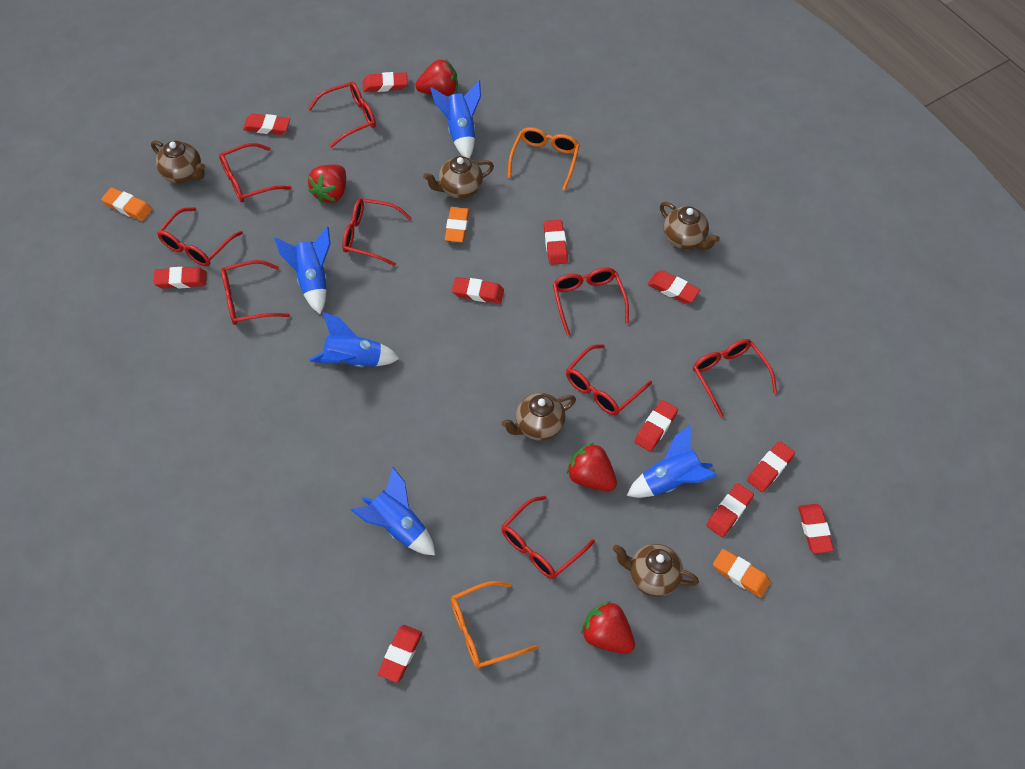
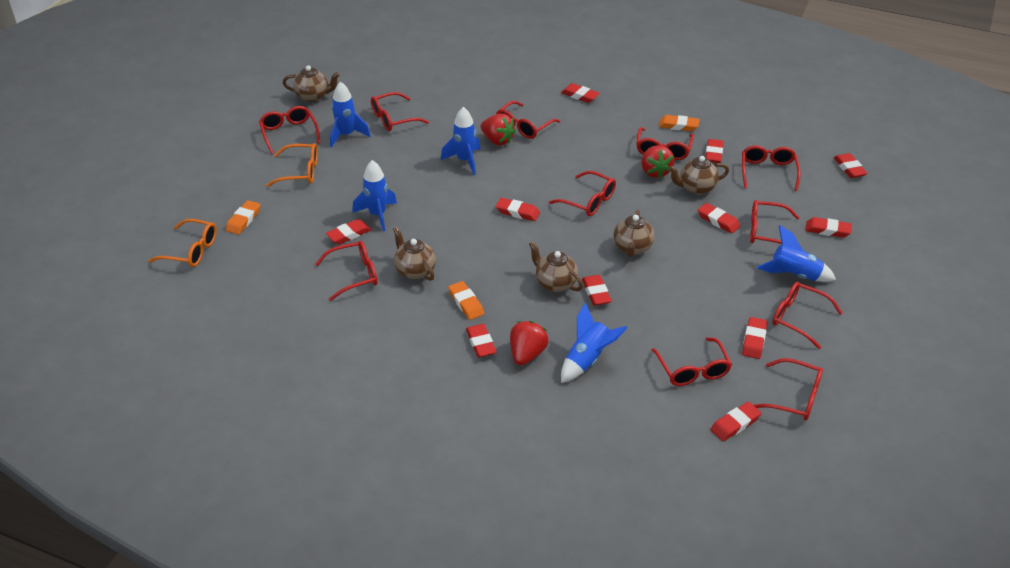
red glasses: 9 -> 11
red strawberry: 4 -> 3

